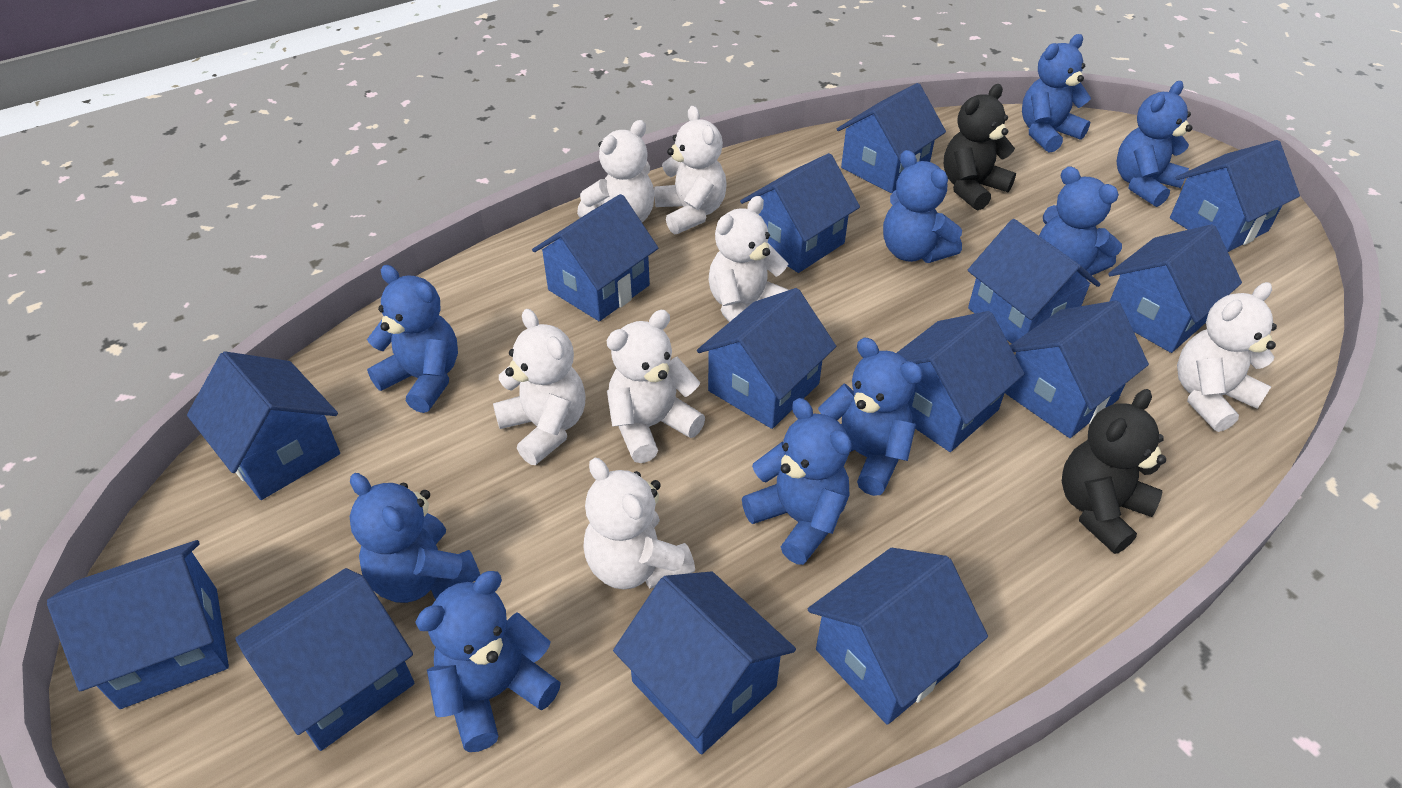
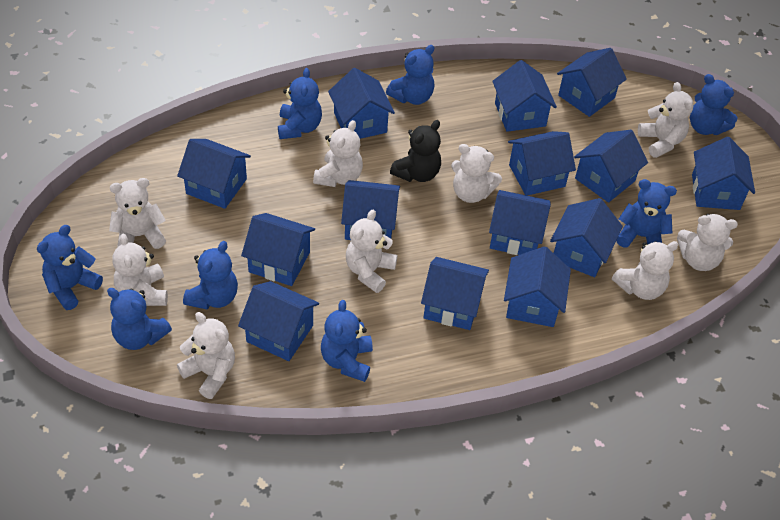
black teddy bear: 2 -> 1
blue teddy bear: 9 -> 8
white teddy bear: 7 -> 9

